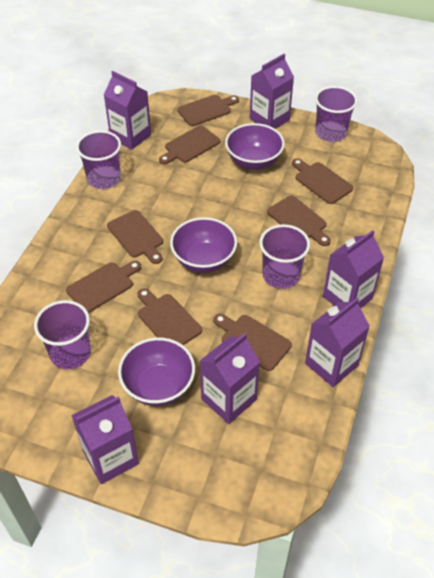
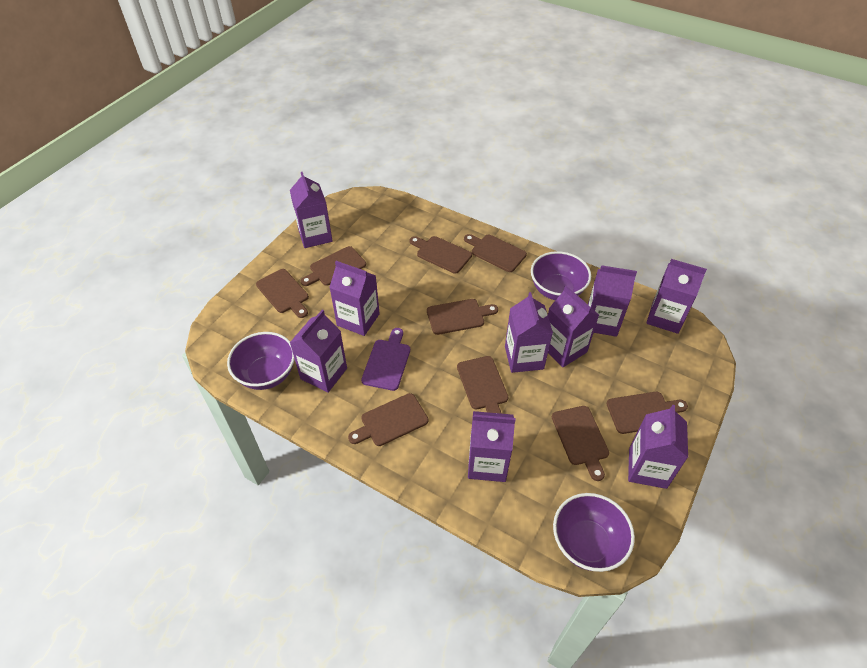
brown cutting board: 8 -> 9
purple carton: 6 -> 9
purple cup: 4 -> 0
purple cutting board: 0 -> 1

